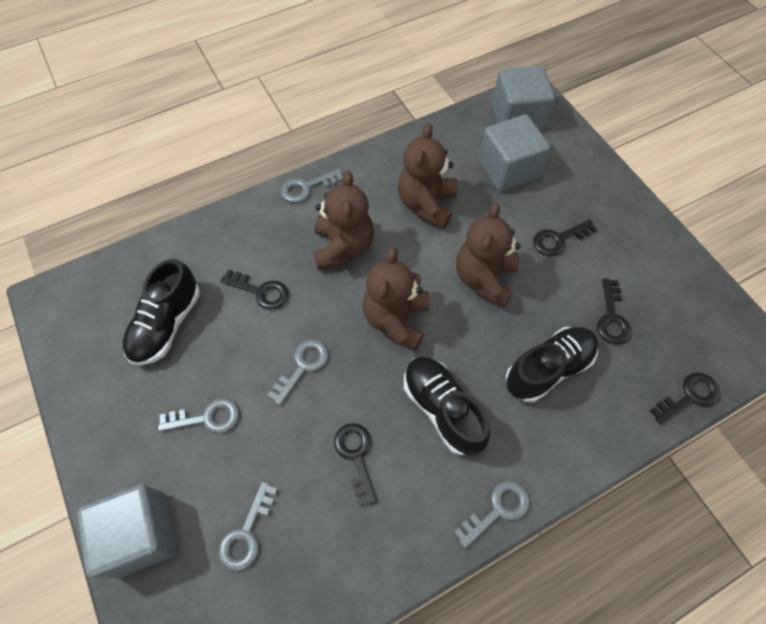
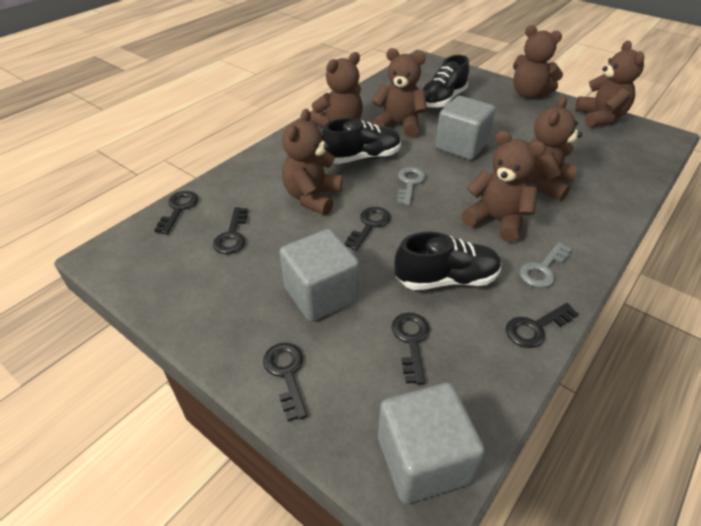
black key: 5 -> 6
brown teddy bear: 4 -> 7
grey key: 5 -> 2

